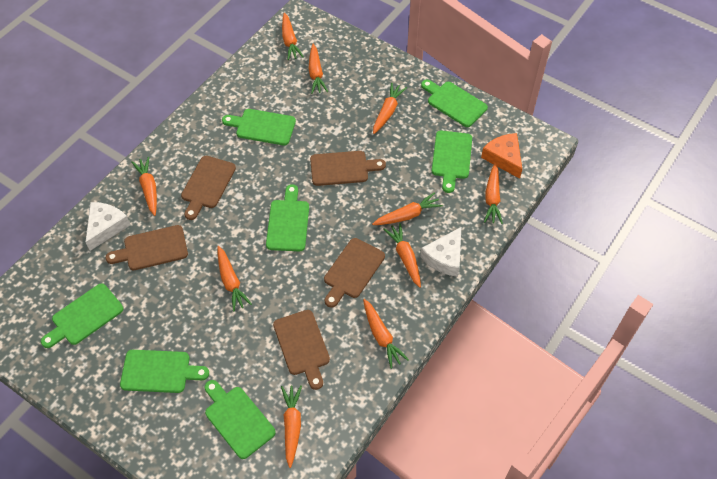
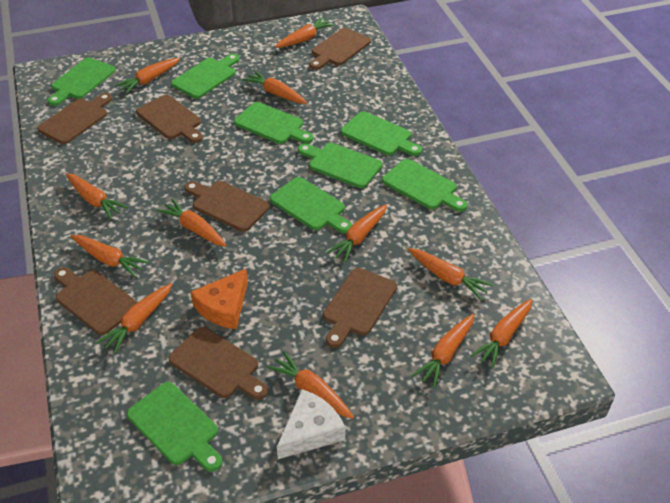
brown cutting board: 5 -> 7
green cutting board: 7 -> 8
orange carrot: 10 -> 12
white cheese: 2 -> 1

